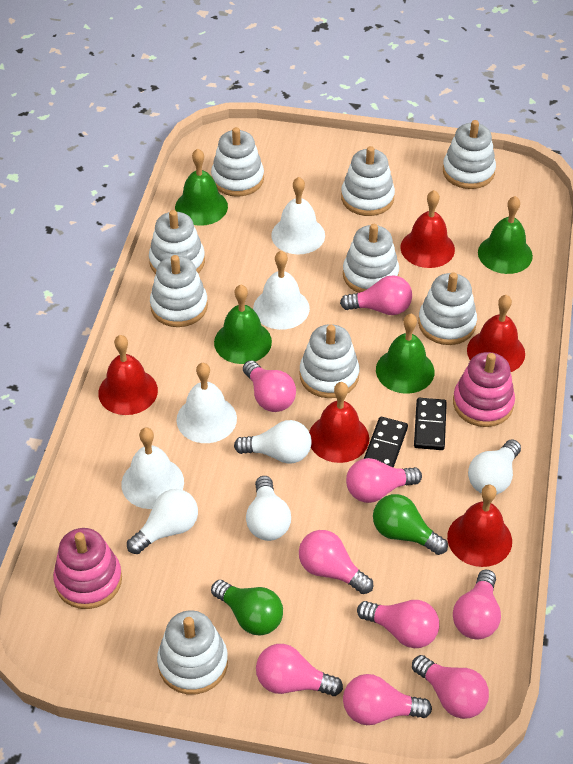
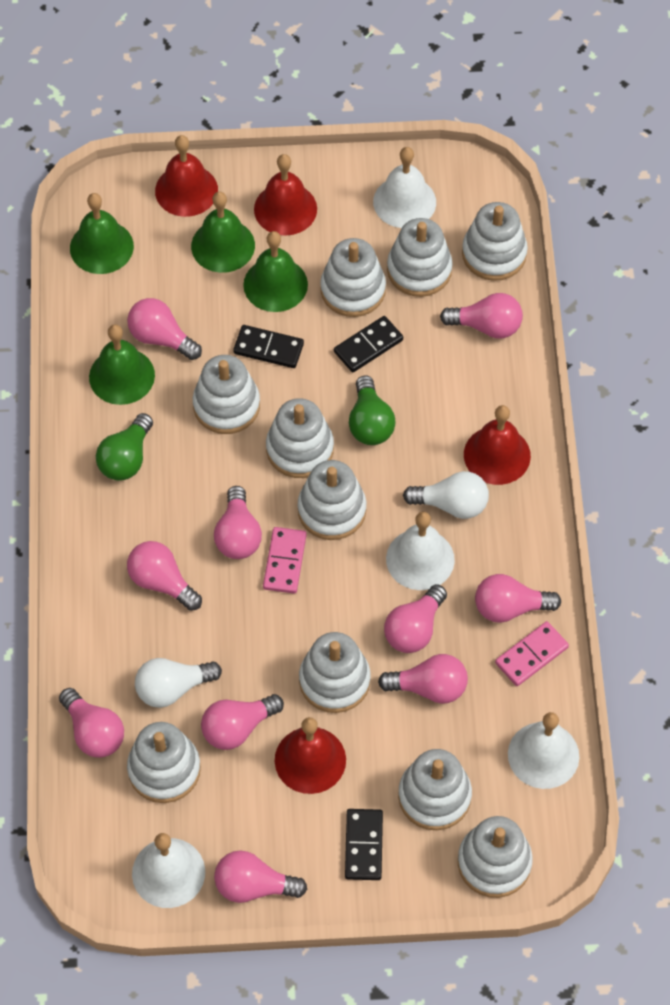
black domino: 2 -> 3
pink domino: 0 -> 2
pink light bulb: 9 -> 10
pink stacking toy: 2 -> 0
red bell: 5 -> 4
white light bulb: 4 -> 2
white stacking toy: 9 -> 10

